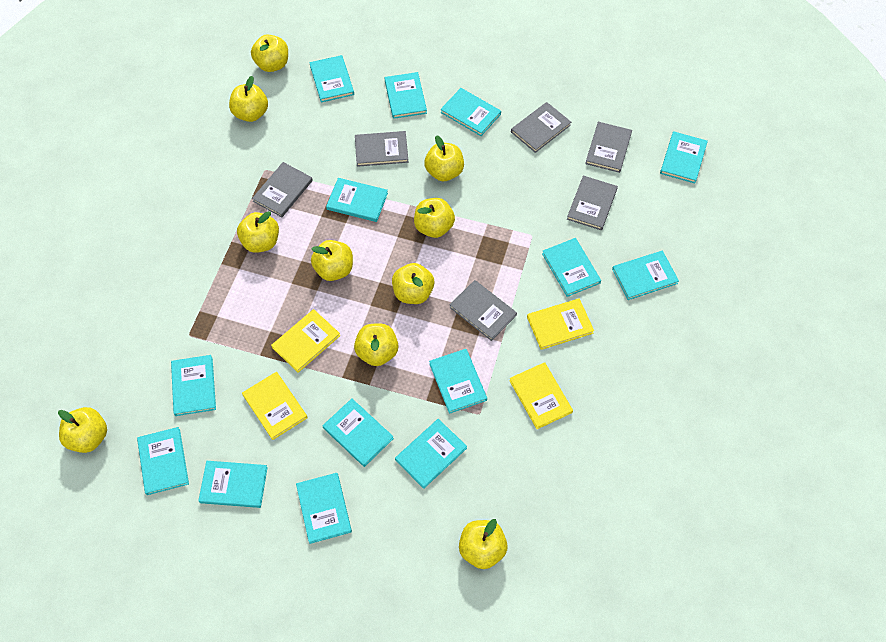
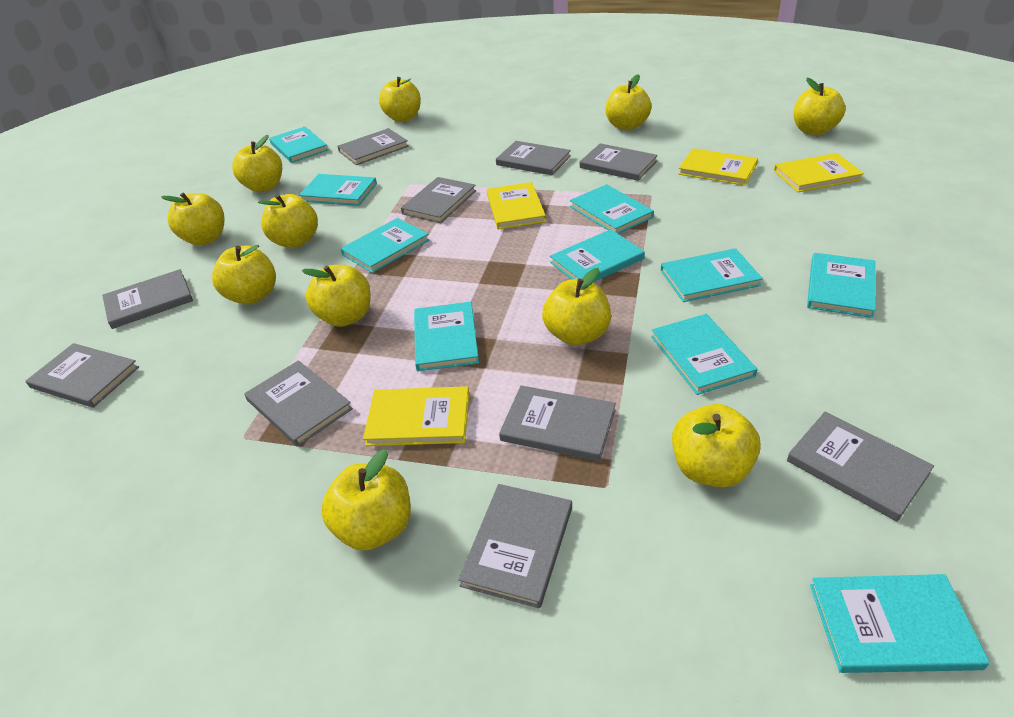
grey book: 6 -> 10
turquoise book: 14 -> 10
yellow apple: 10 -> 11

